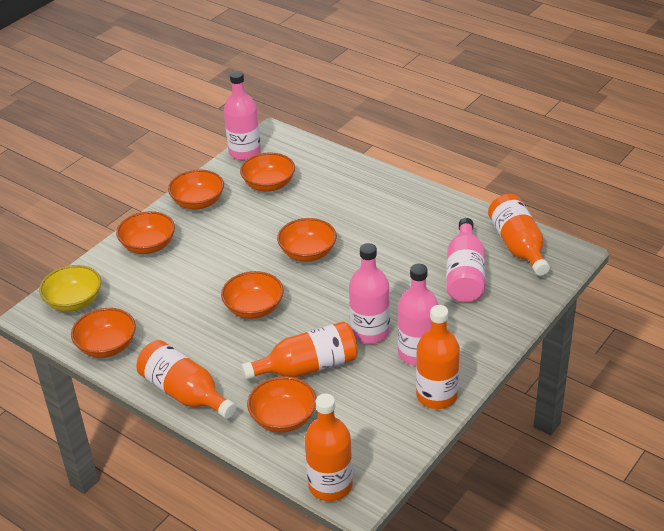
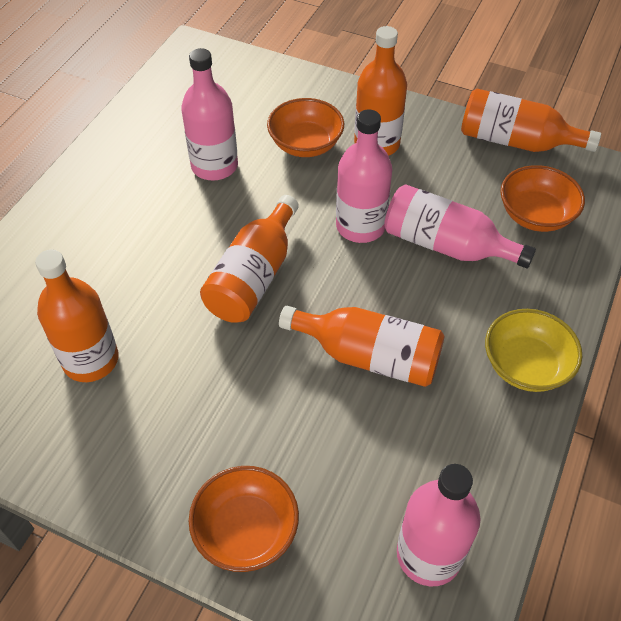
orange bowl: 7 -> 3

